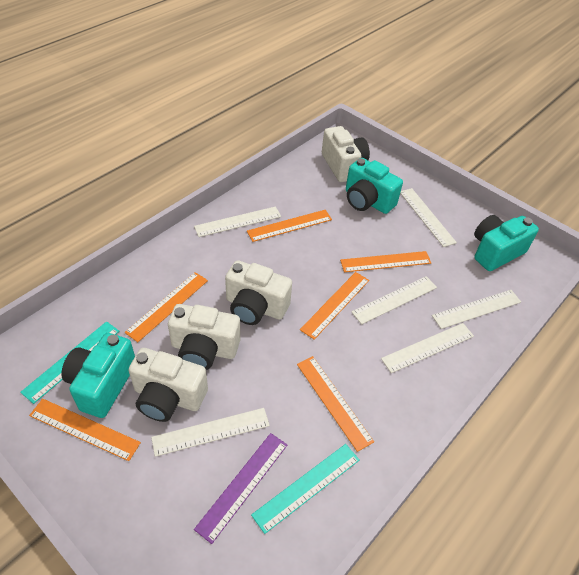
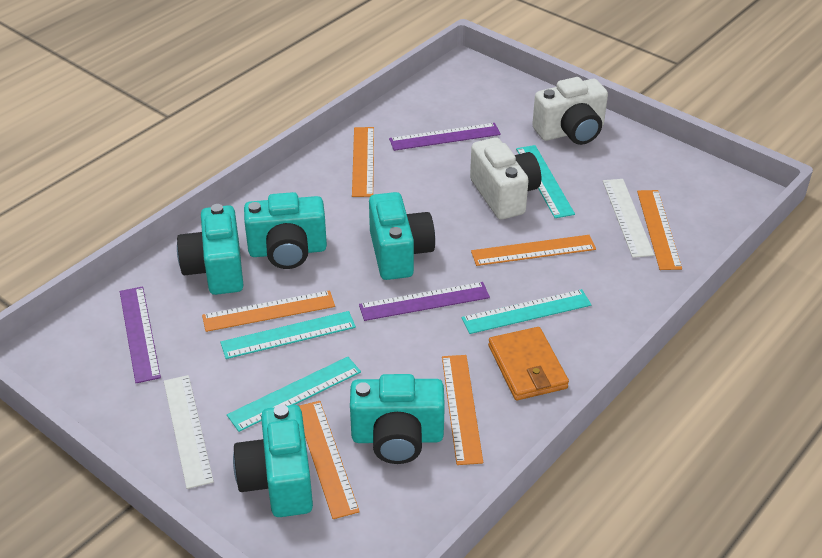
orange wallet: 0 -> 1
purple ruler: 1 -> 3
turquoise camera: 3 -> 5
turquoise ruler: 2 -> 4
white camera: 4 -> 2
white ruler: 6 -> 2

